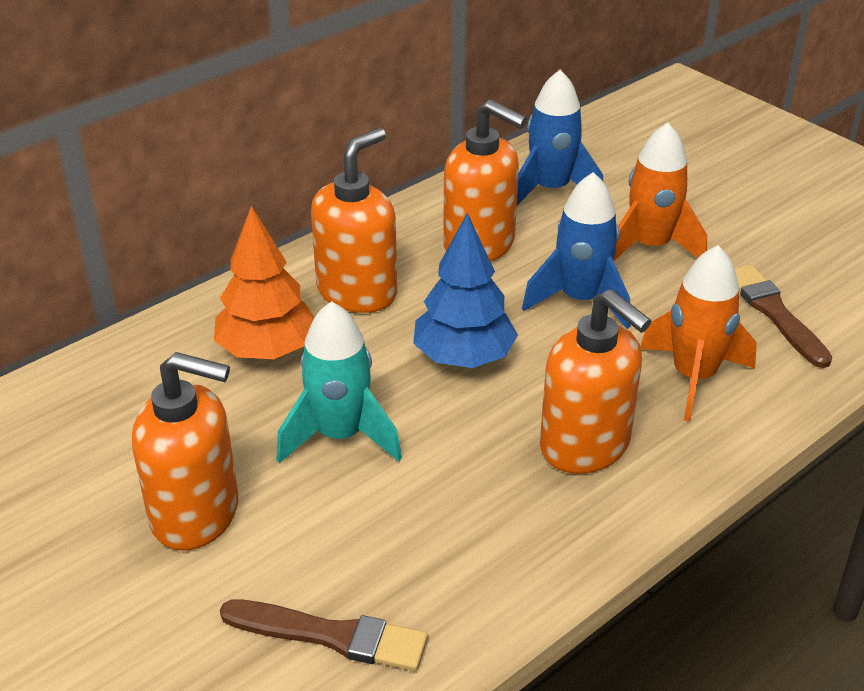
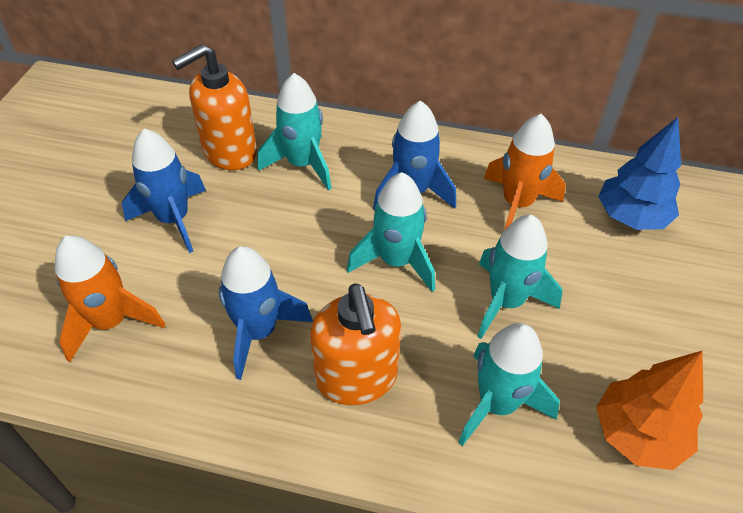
blue rocket: 2 -> 3
brown brush: 2 -> 0
orange soap dispenser: 4 -> 2
turquoise rocket: 1 -> 4

